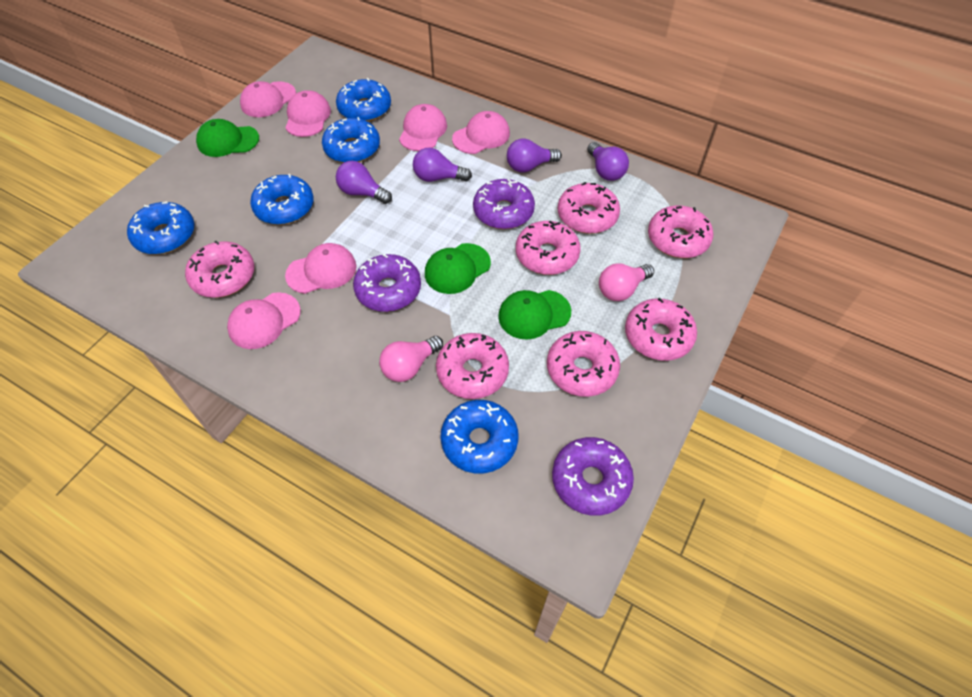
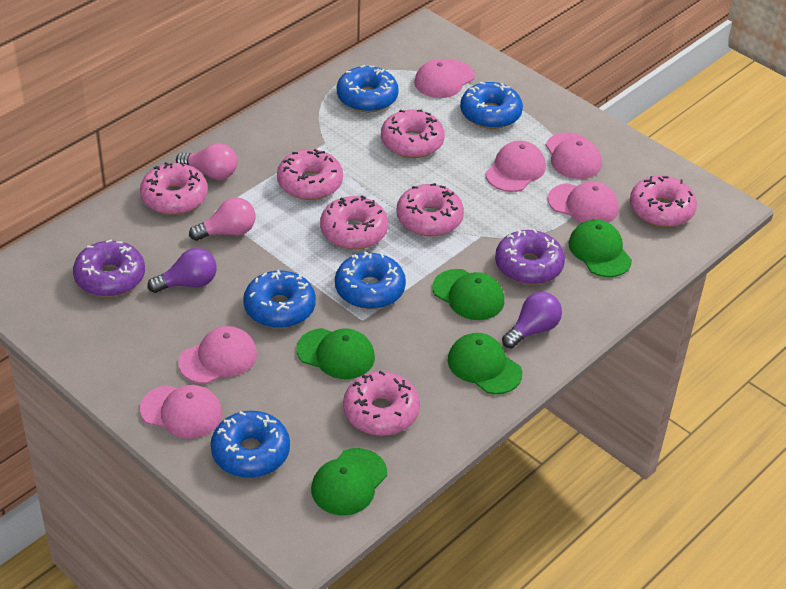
green cap: 3 -> 5
purple donut: 3 -> 2
purple light bulb: 4 -> 2

